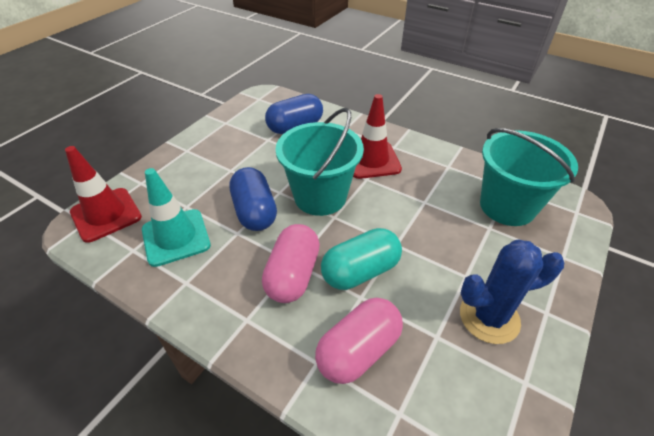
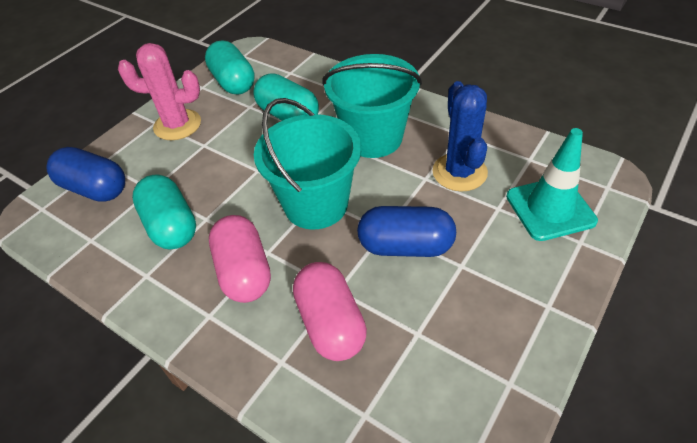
pink cactus: 0 -> 1
red traffic cone: 2 -> 0
turquoise capsule: 1 -> 3

